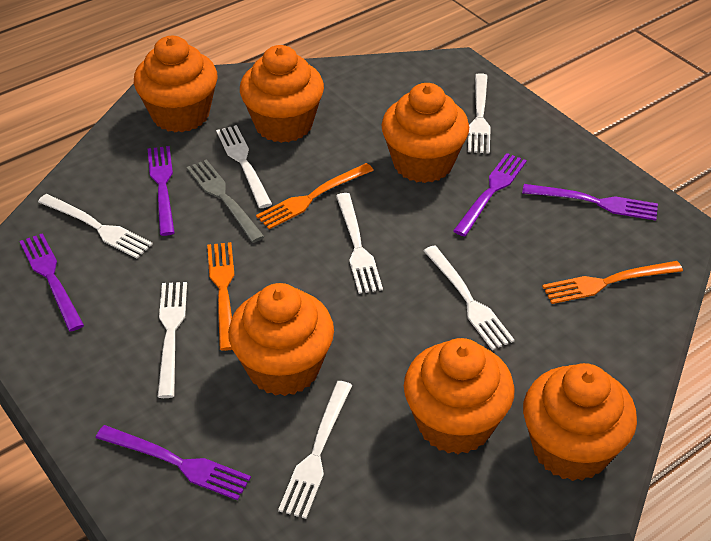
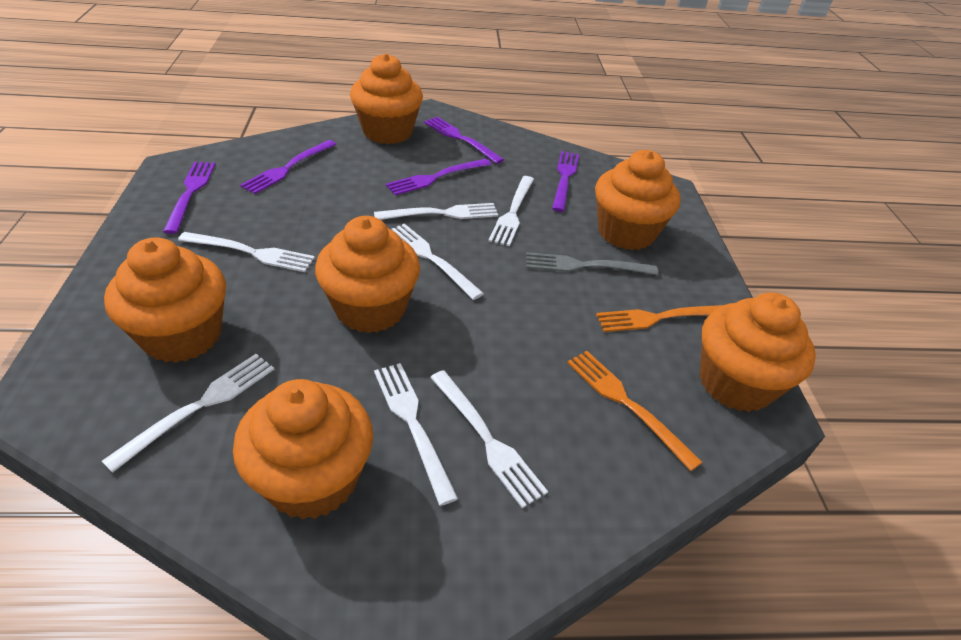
orange fork: 3 -> 2

